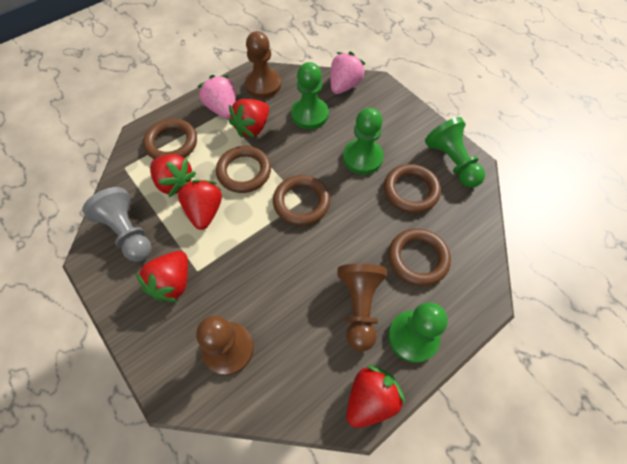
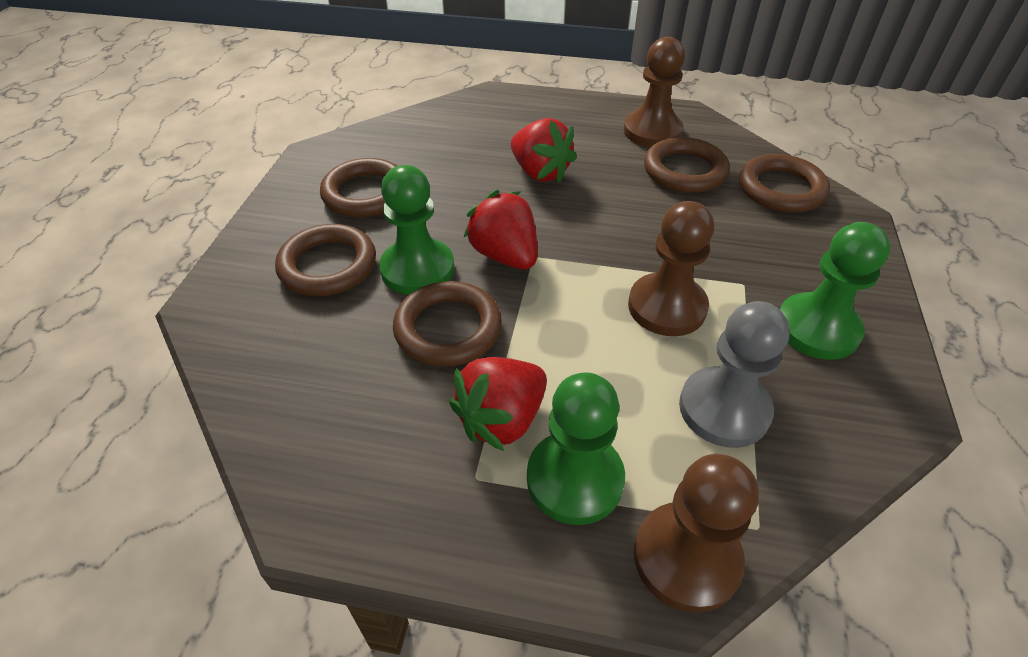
green pawn: 4 -> 3
pink strawberry: 2 -> 0
red strawberry: 5 -> 3

